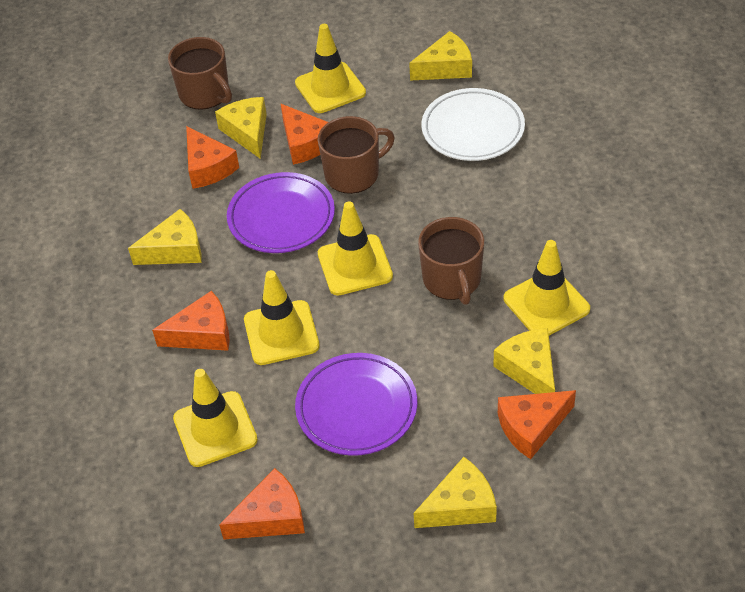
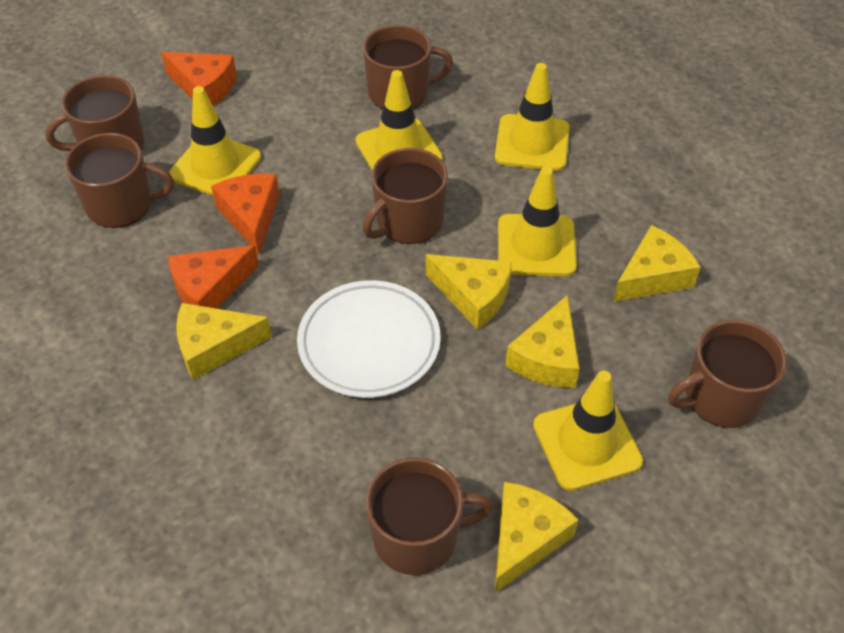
brown mug: 3 -> 6
orange cheese: 5 -> 3
purple plate: 2 -> 0

